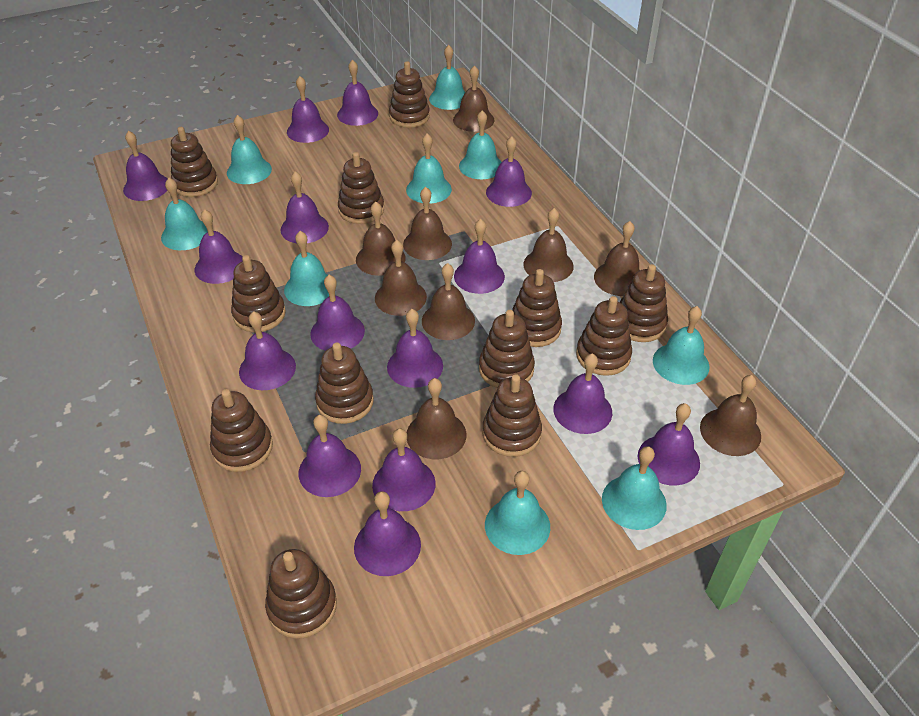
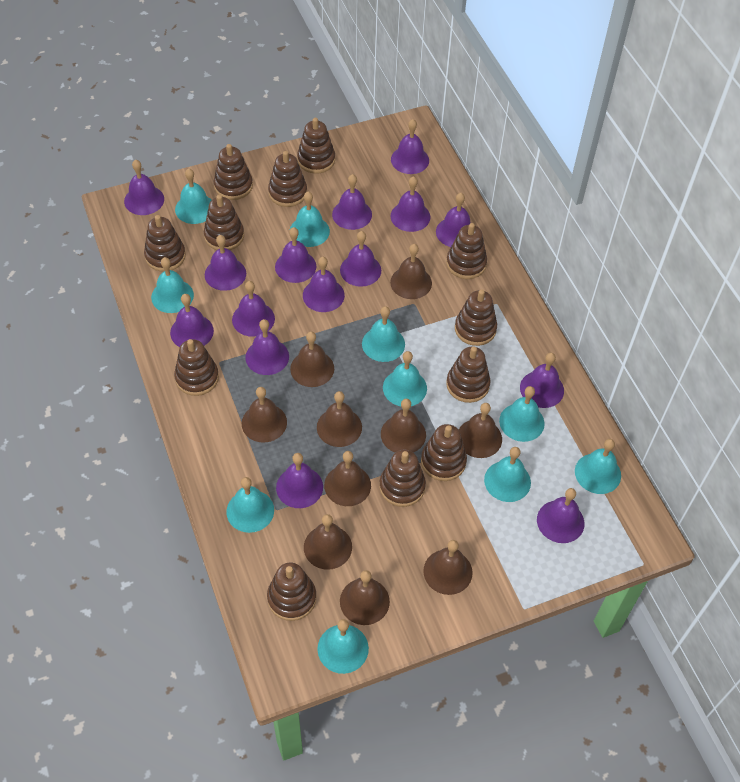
brown bell: 9 -> 10
turquoise bell: 9 -> 10

